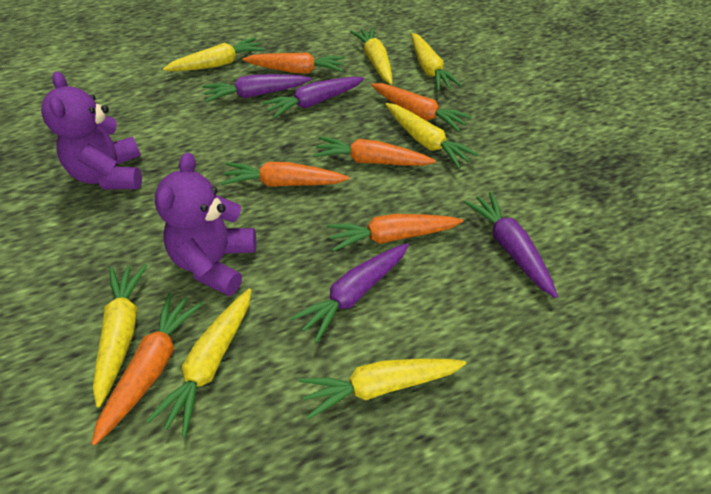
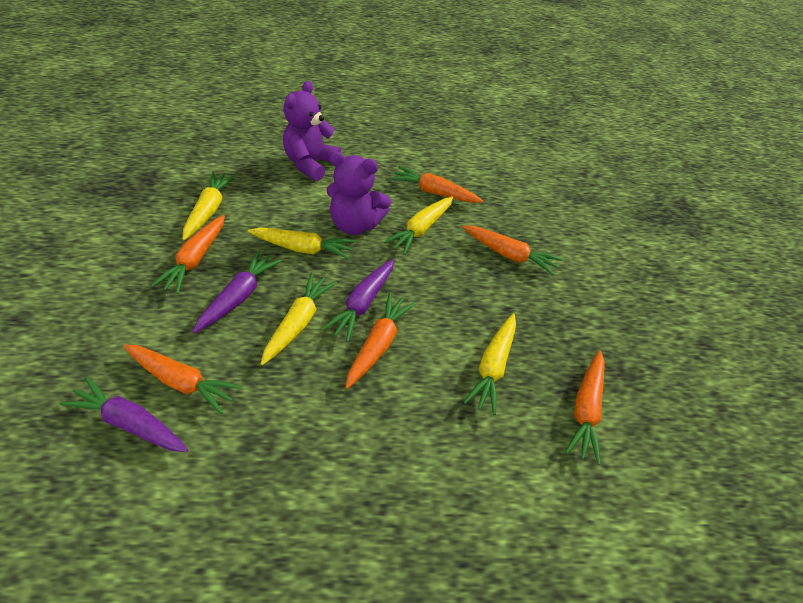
purple carrot: 4 -> 3
yellow carrot: 7 -> 5

